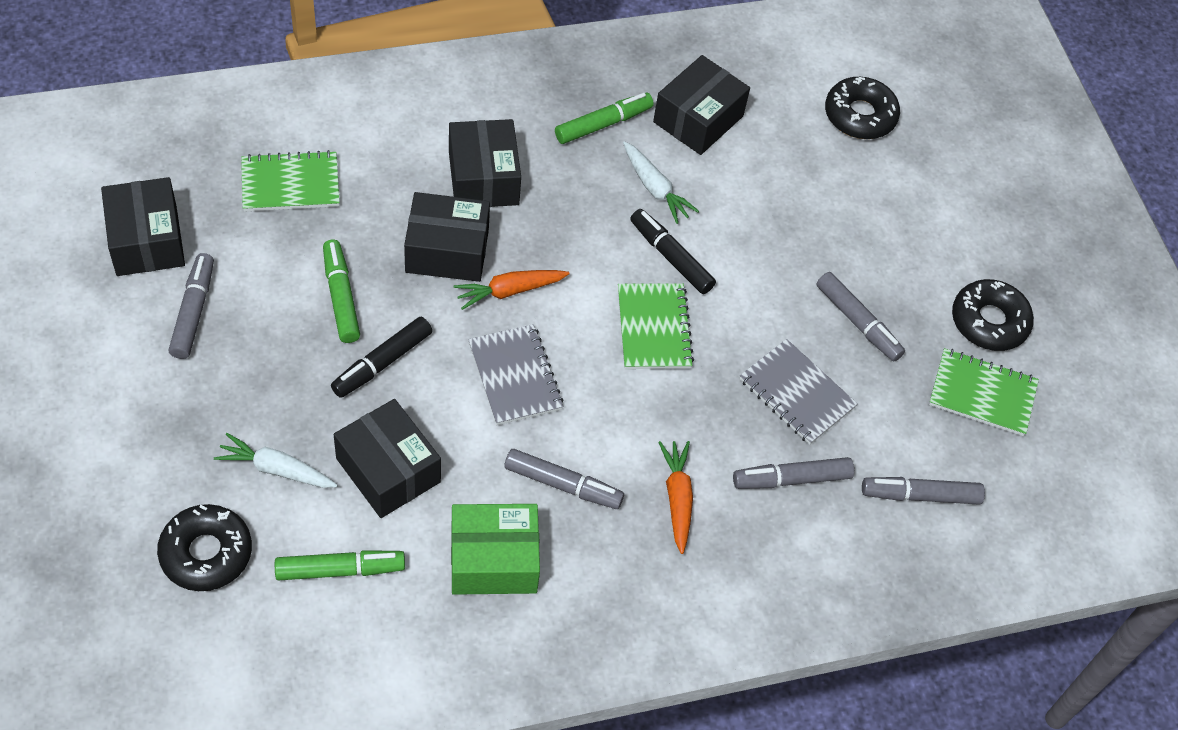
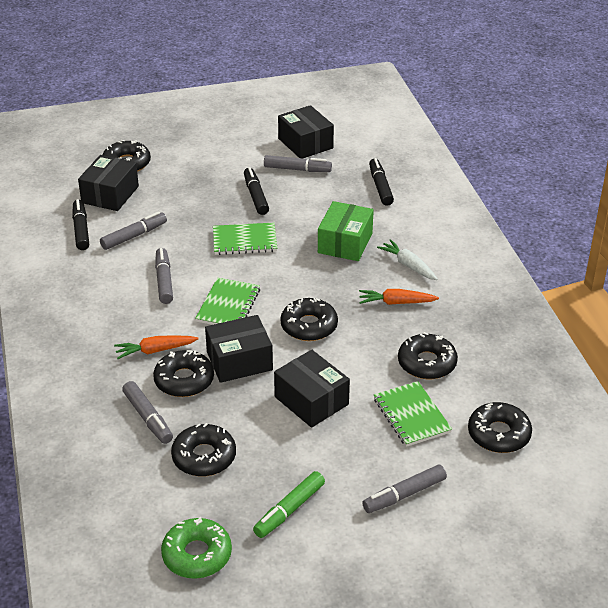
black box: 5 -> 4
black donut: 3 -> 6
black marker: 2 -> 3
green donut: 0 -> 1
green marker: 3 -> 1
grey notebook: 2 -> 0
white carrot: 2 -> 1

